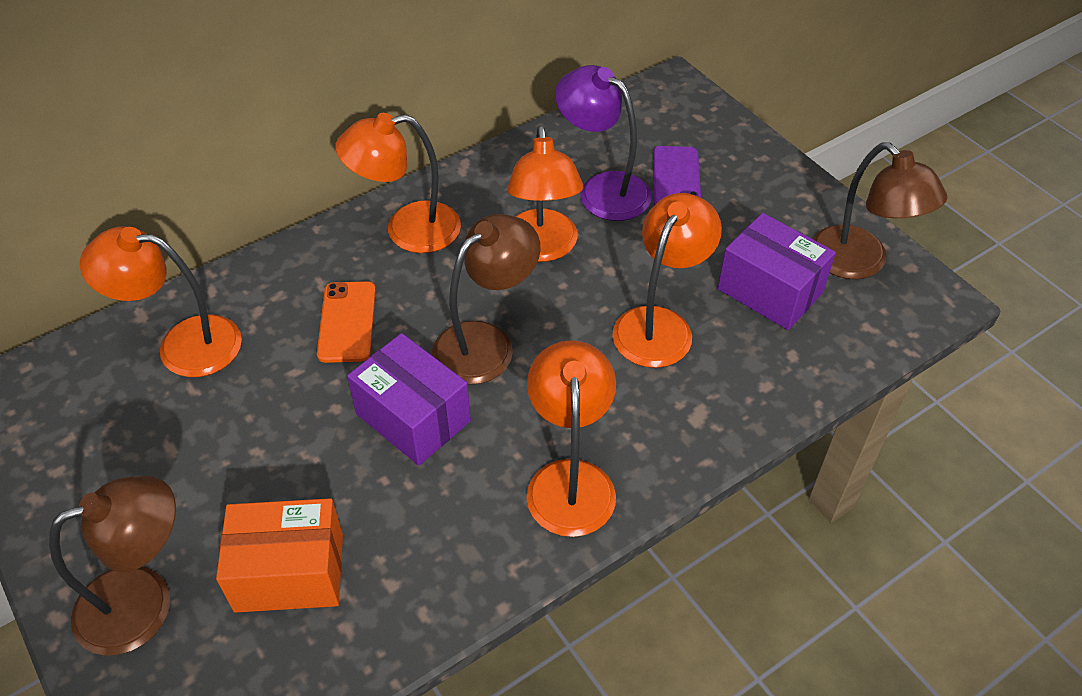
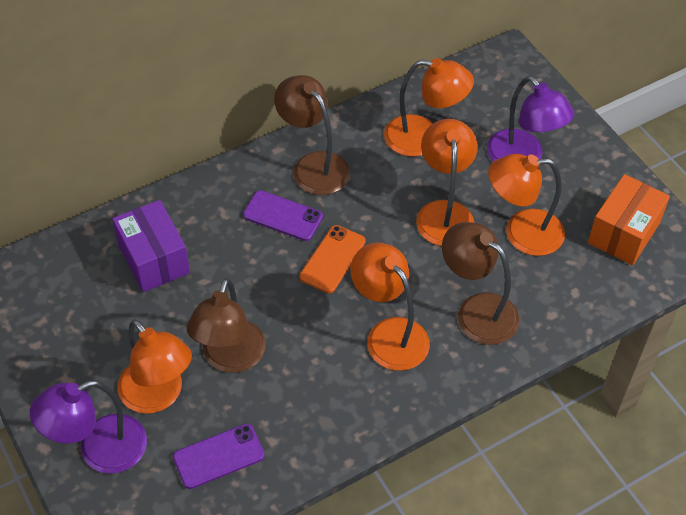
purple box: 2 -> 1
purple lamp: 1 -> 2
purple phone: 1 -> 2

